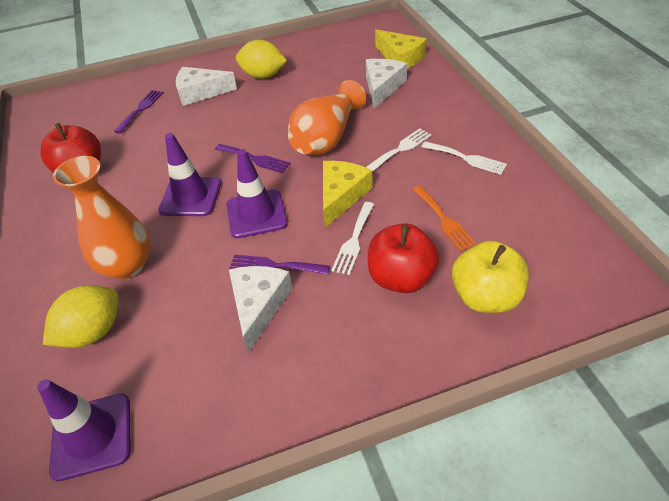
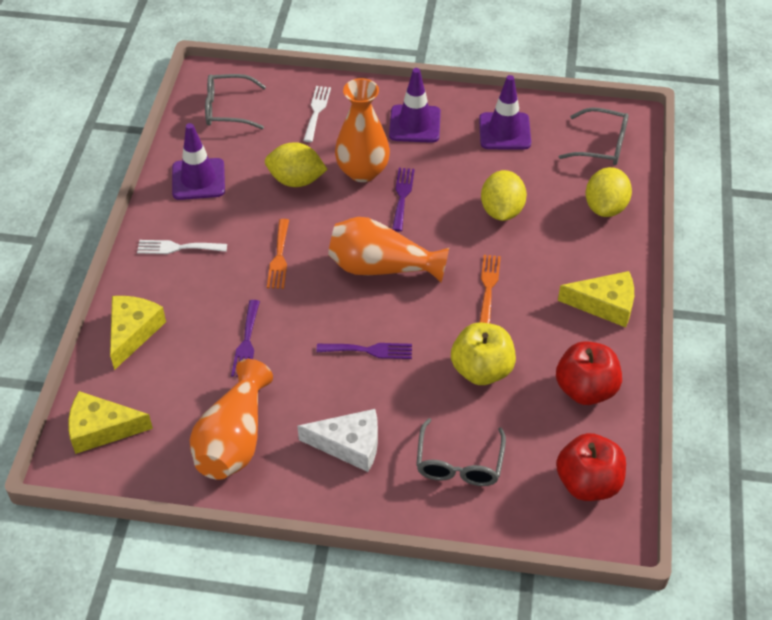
grey glasses: 0 -> 3
orange fork: 1 -> 2
orange vase: 2 -> 3
white cheese: 3 -> 1
white fork: 3 -> 2
yellow cheese: 2 -> 3
yellow lemon: 2 -> 3

